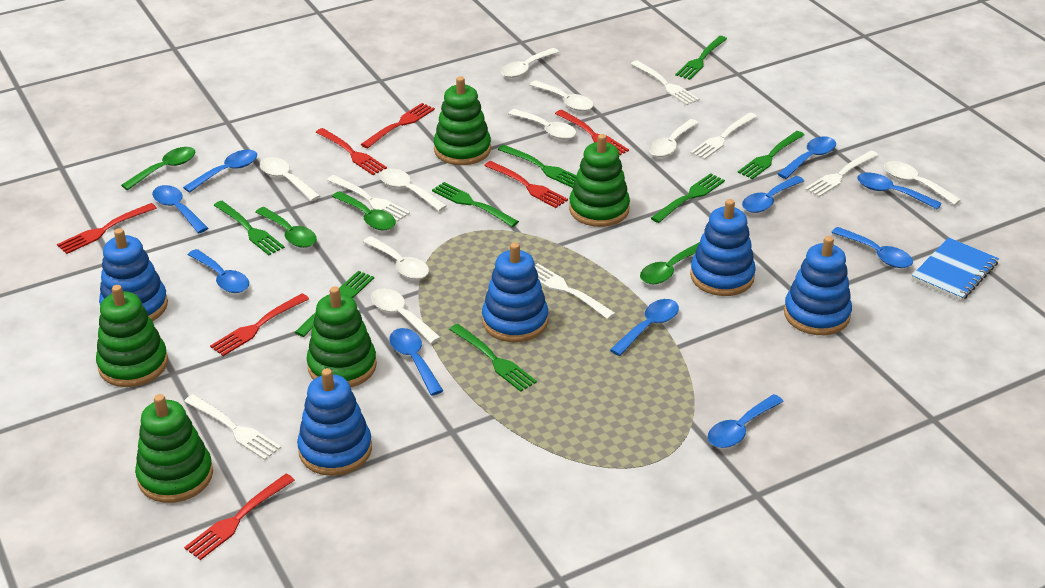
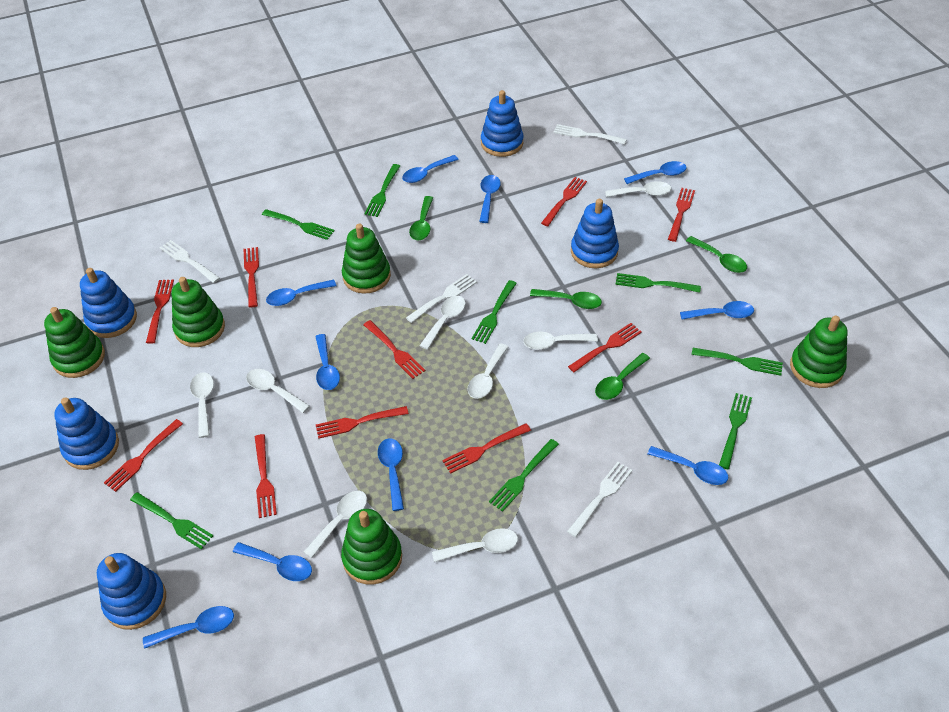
blue notebook: 1 -> 0
red fork: 7 -> 10
white fork: 6 -> 4
white spoon: 9 -> 8

